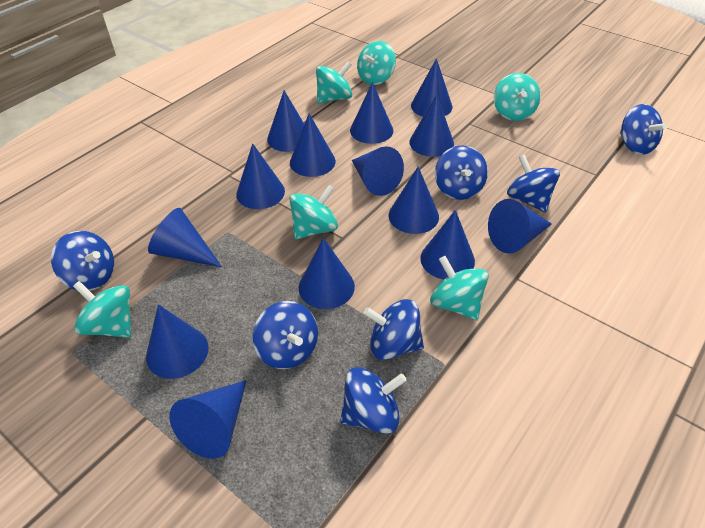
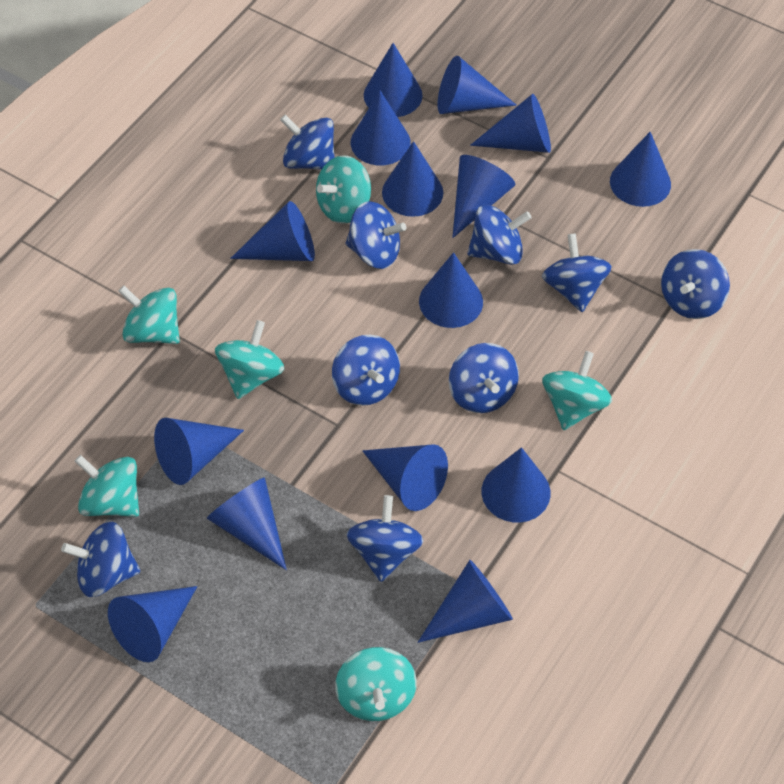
blue cone: 14 -> 15
blue spinning top: 7 -> 9

